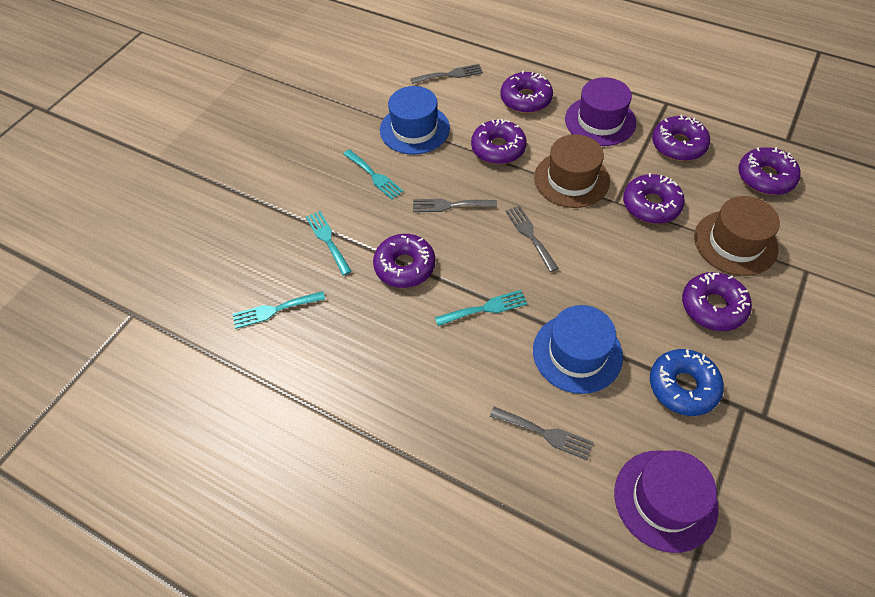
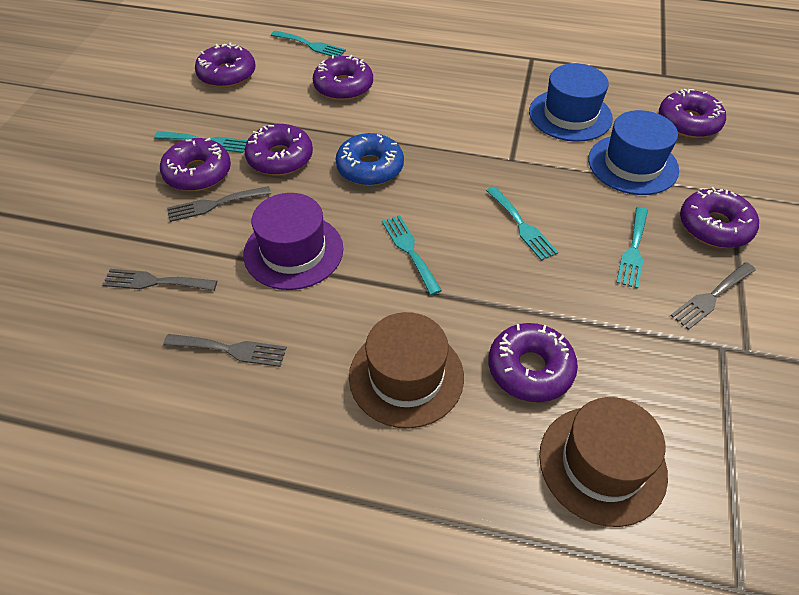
purple hat: 2 -> 1
turquoise fork: 4 -> 5

